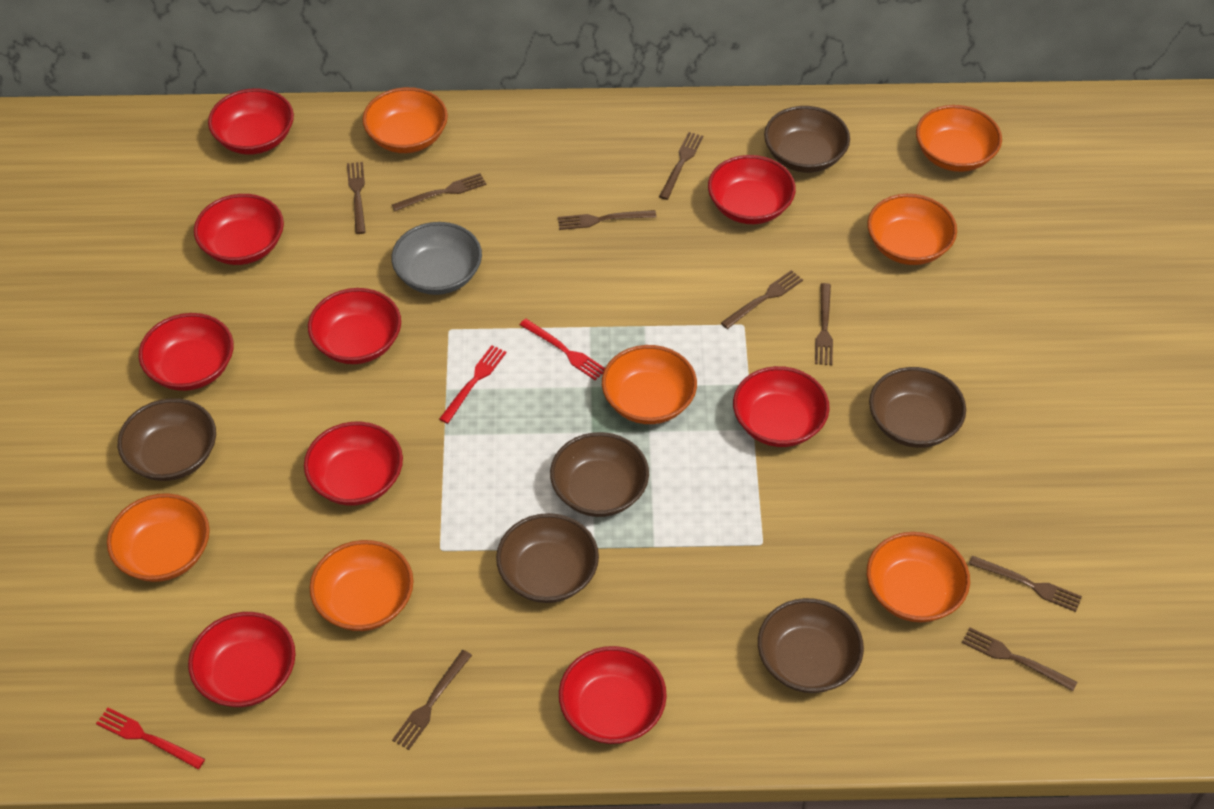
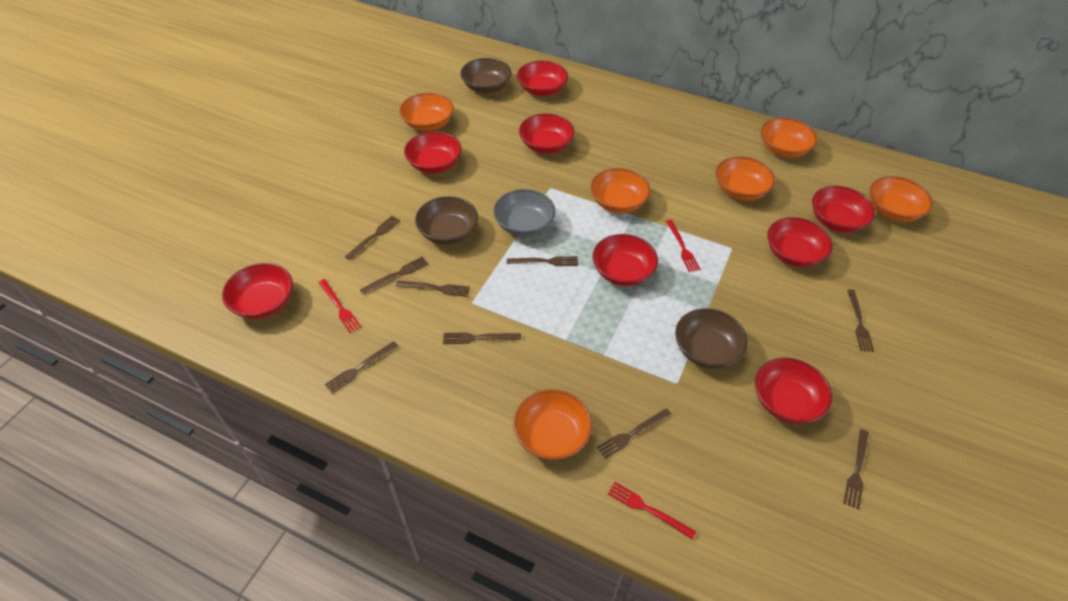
brown bowl: 6 -> 3
orange bowl: 7 -> 6
red bowl: 9 -> 8

